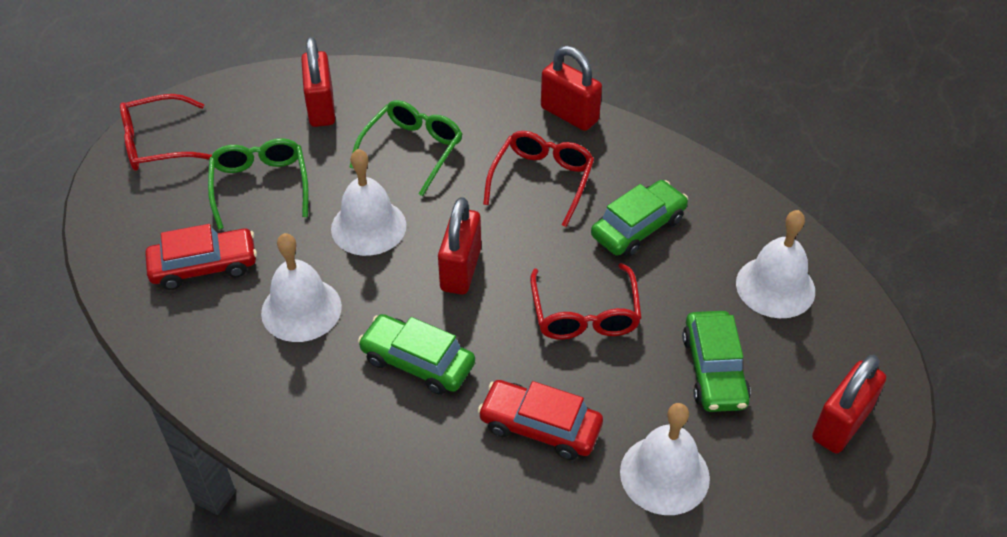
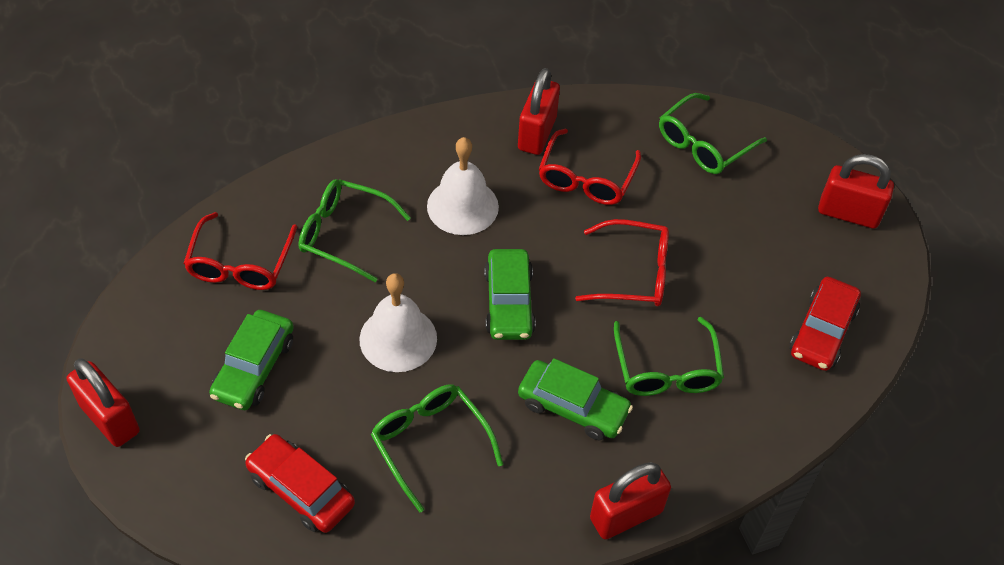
green glasses: 2 -> 4
white bell: 4 -> 2

